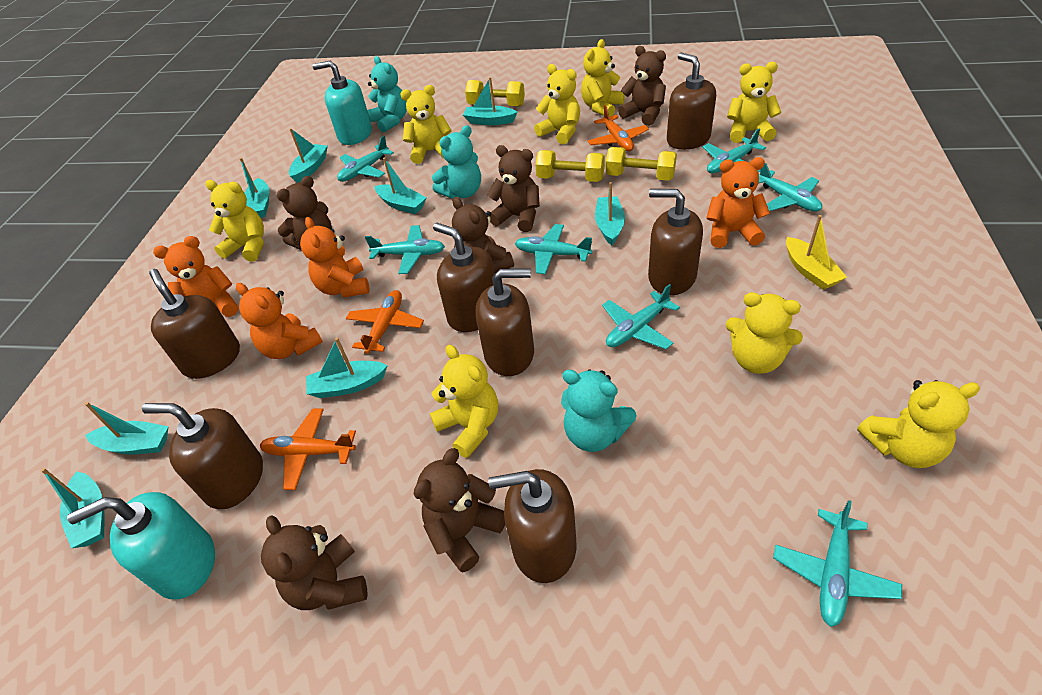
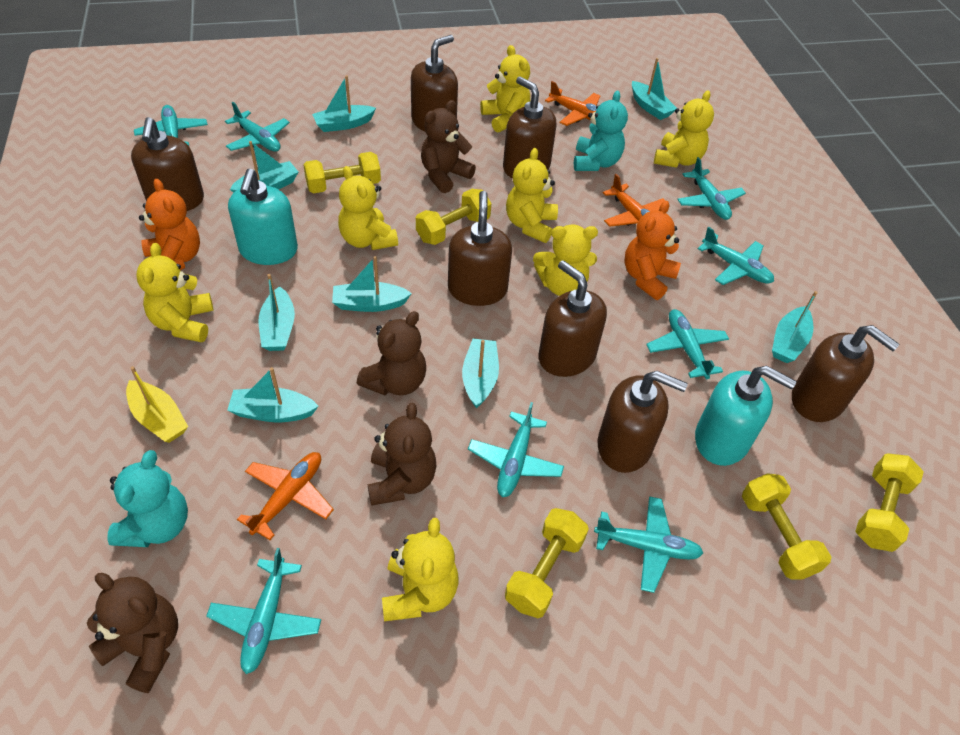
brown teddy bear: 6 -> 4
orange teddy bear: 4 -> 2
turquoise plane: 7 -> 8
turquoise teddy bear: 3 -> 2
yellow dumbbell: 3 -> 5
yellow teddy bear: 8 -> 7

